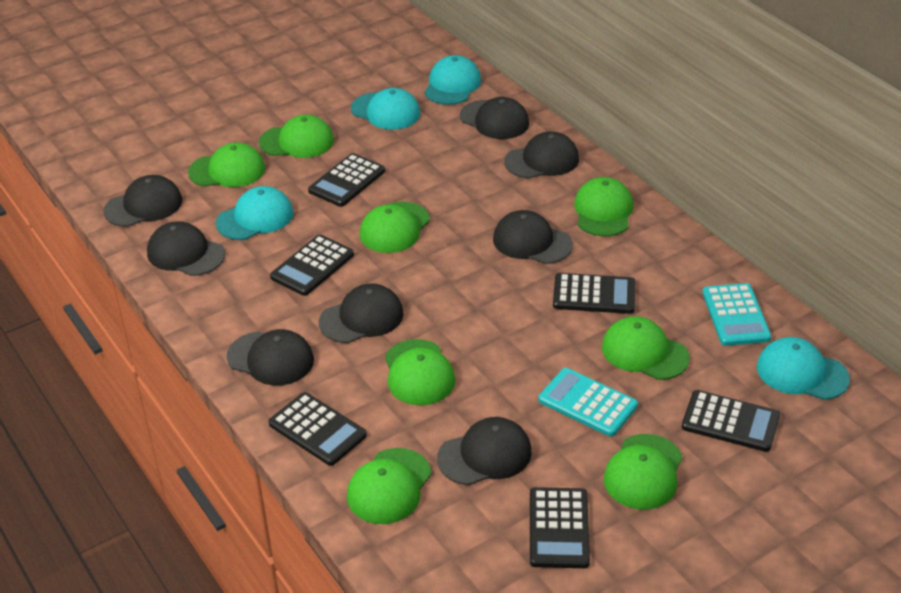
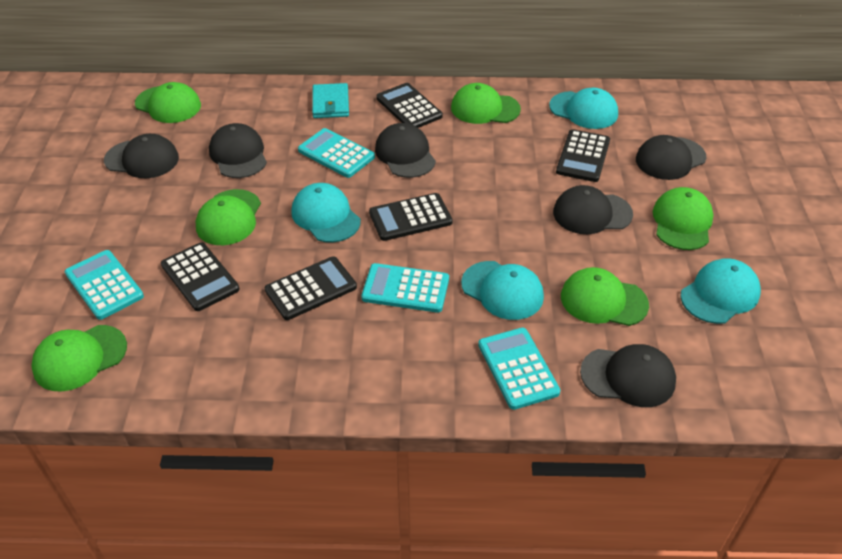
black calculator: 6 -> 5
black cap: 8 -> 6
green cap: 8 -> 6
turquoise calculator: 2 -> 4
turquoise wallet: 0 -> 1

